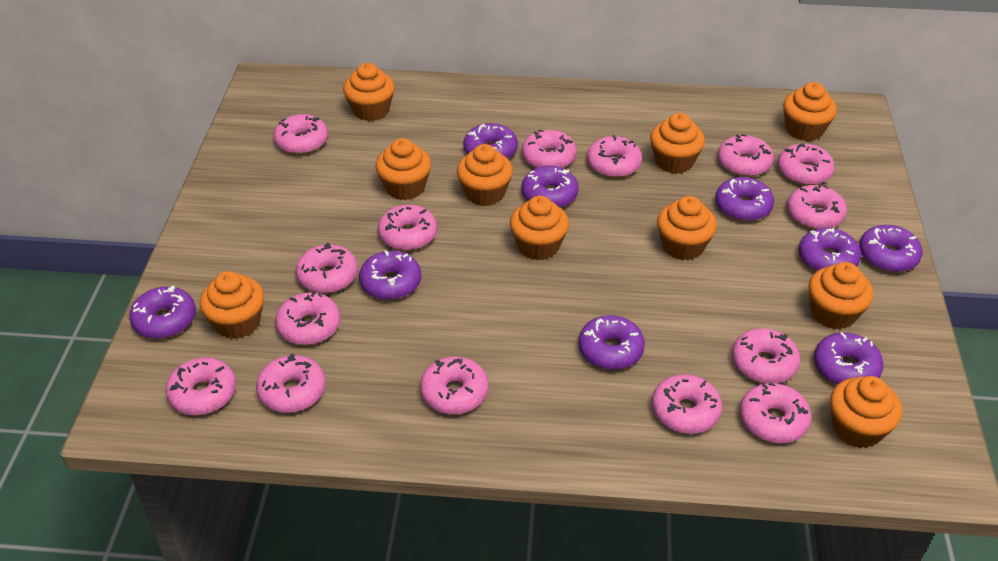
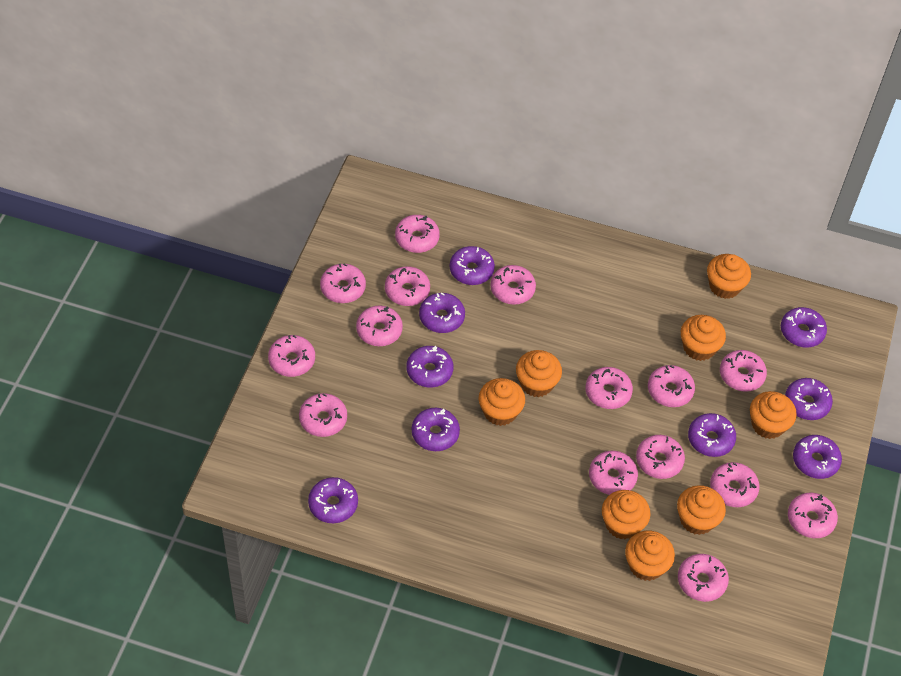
orange cupcake: 10 -> 8

